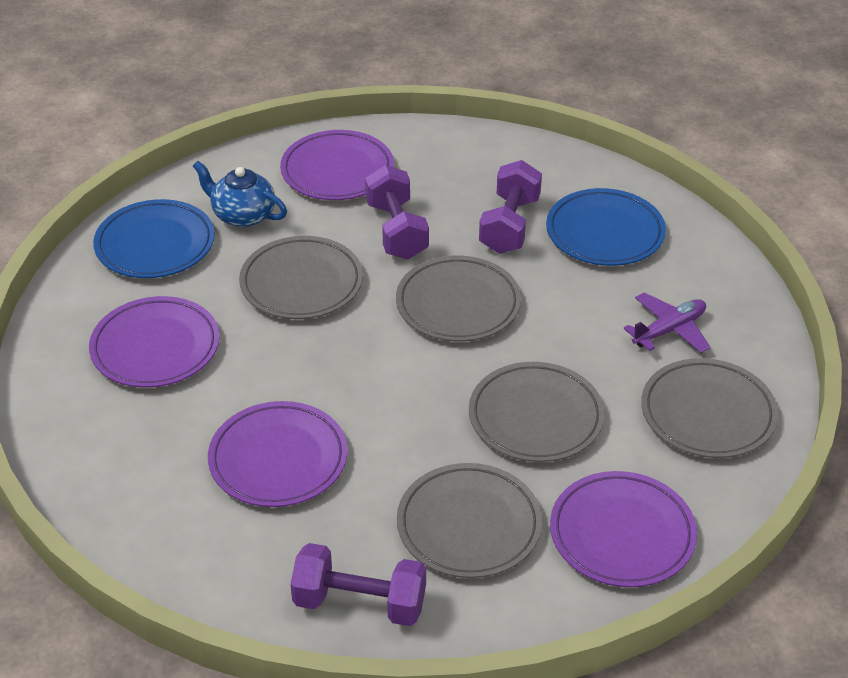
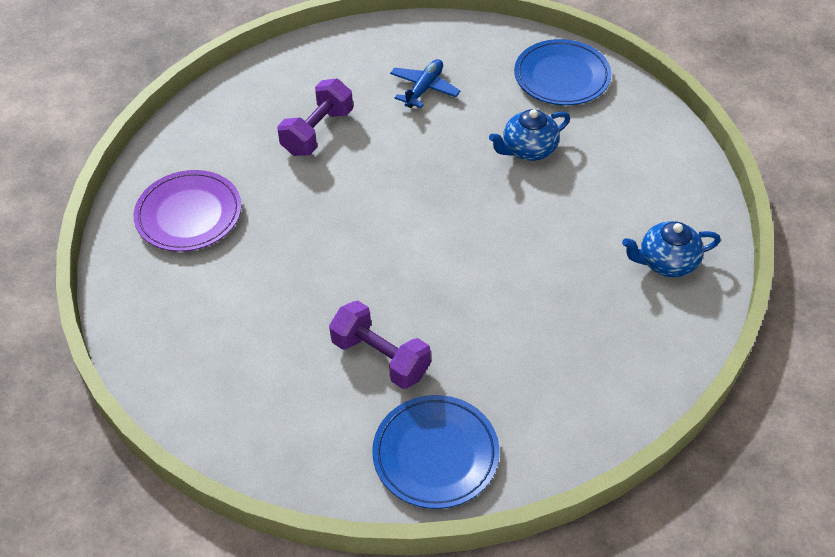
blue plane: 0 -> 1
blue teapot: 1 -> 2
grey plate: 5 -> 0
purple dumbbell: 3 -> 2
purple plane: 1 -> 0
purple plate: 4 -> 1

